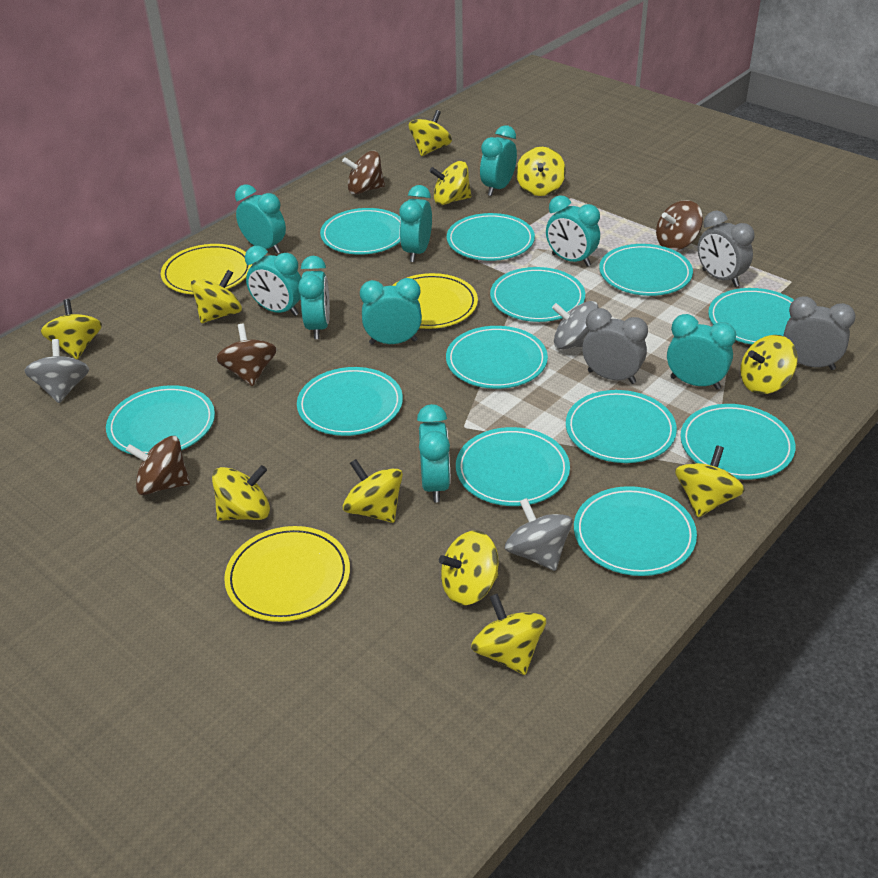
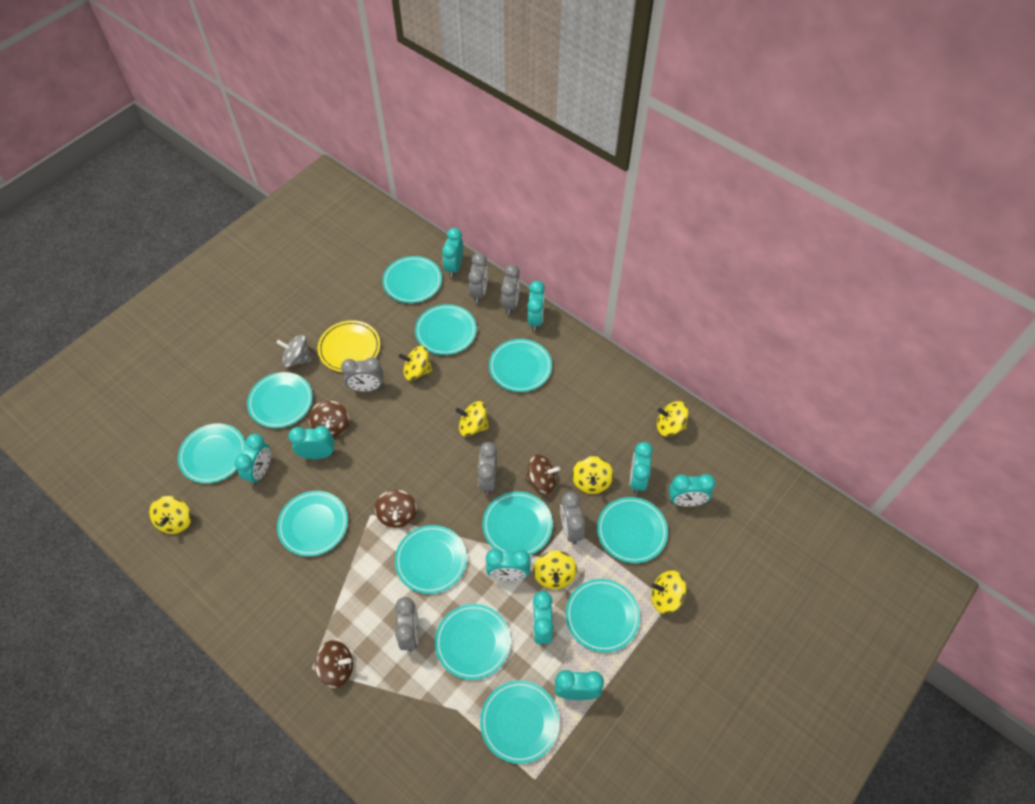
grey clock: 3 -> 6
grey spinning top: 3 -> 1
yellow plate: 3 -> 1
yellow spinning top: 11 -> 7

